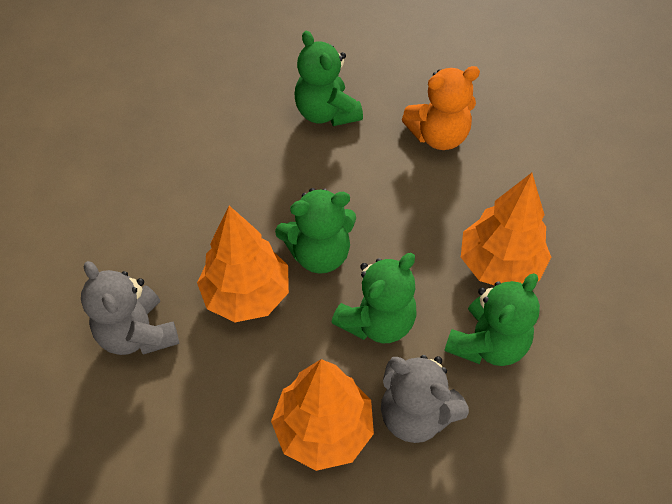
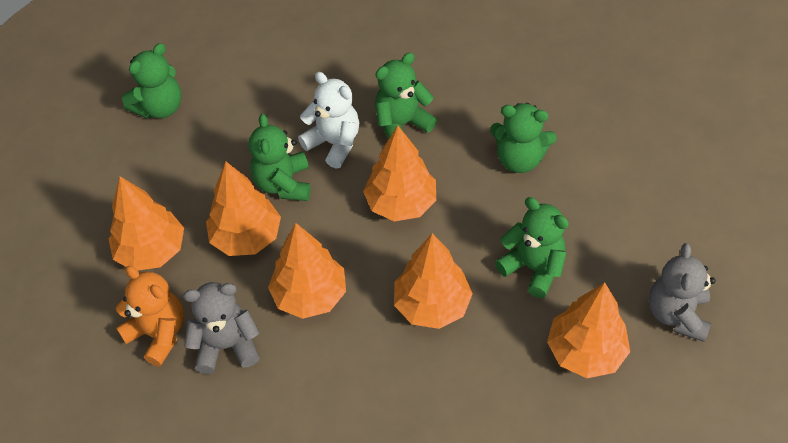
green teddy bear: 4 -> 5
orange tree: 3 -> 6
white teddy bear: 0 -> 1

